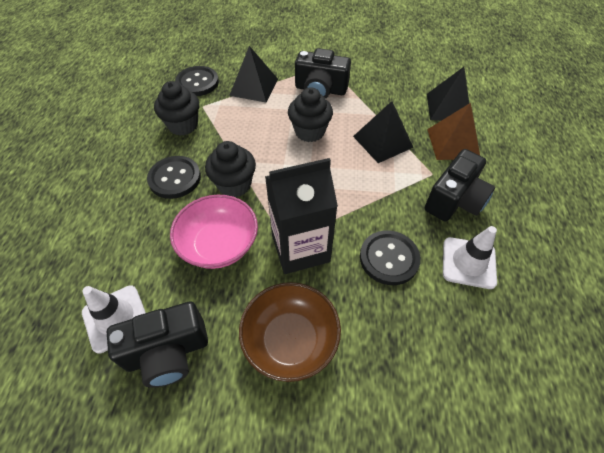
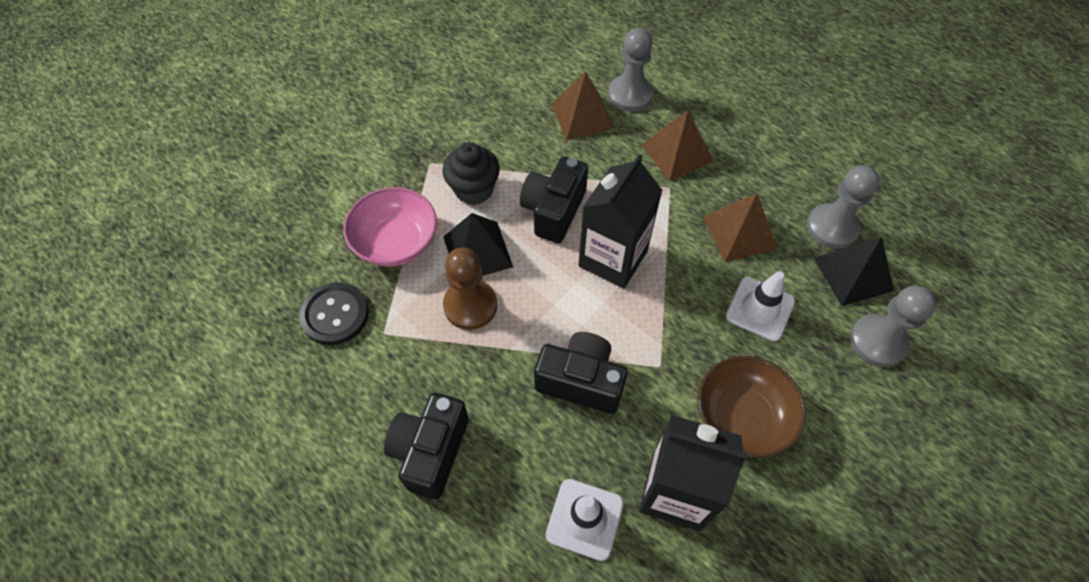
black button: 3 -> 1
black carton: 1 -> 2
black cupcake: 3 -> 1
black pyramid: 3 -> 2
brown pawn: 0 -> 1
brown pyramid: 1 -> 3
grey pawn: 0 -> 3

